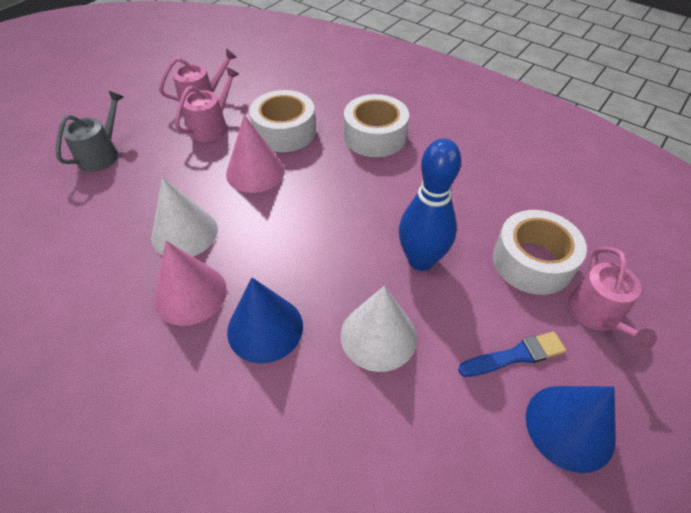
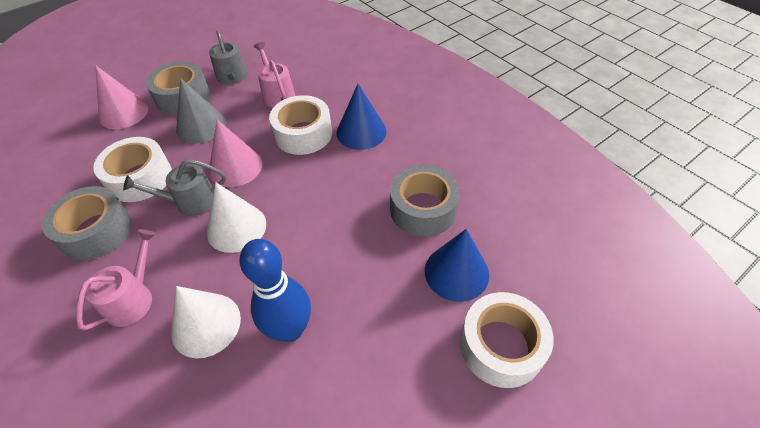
blue brush: 1 -> 0
grey cone: 0 -> 1
grey tape: 0 -> 3
grey watering can: 1 -> 2
pink watering can: 3 -> 2

